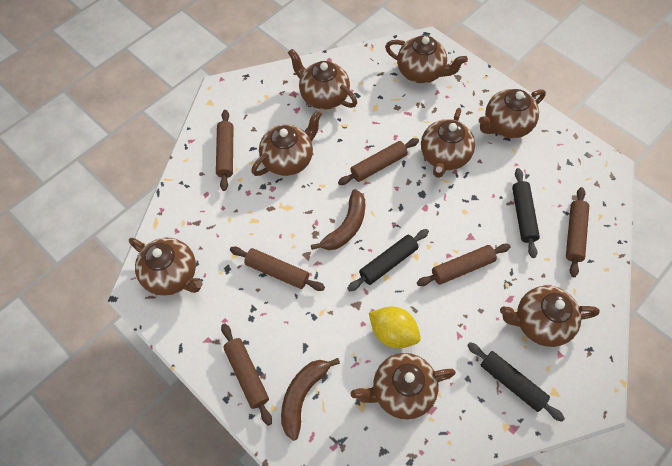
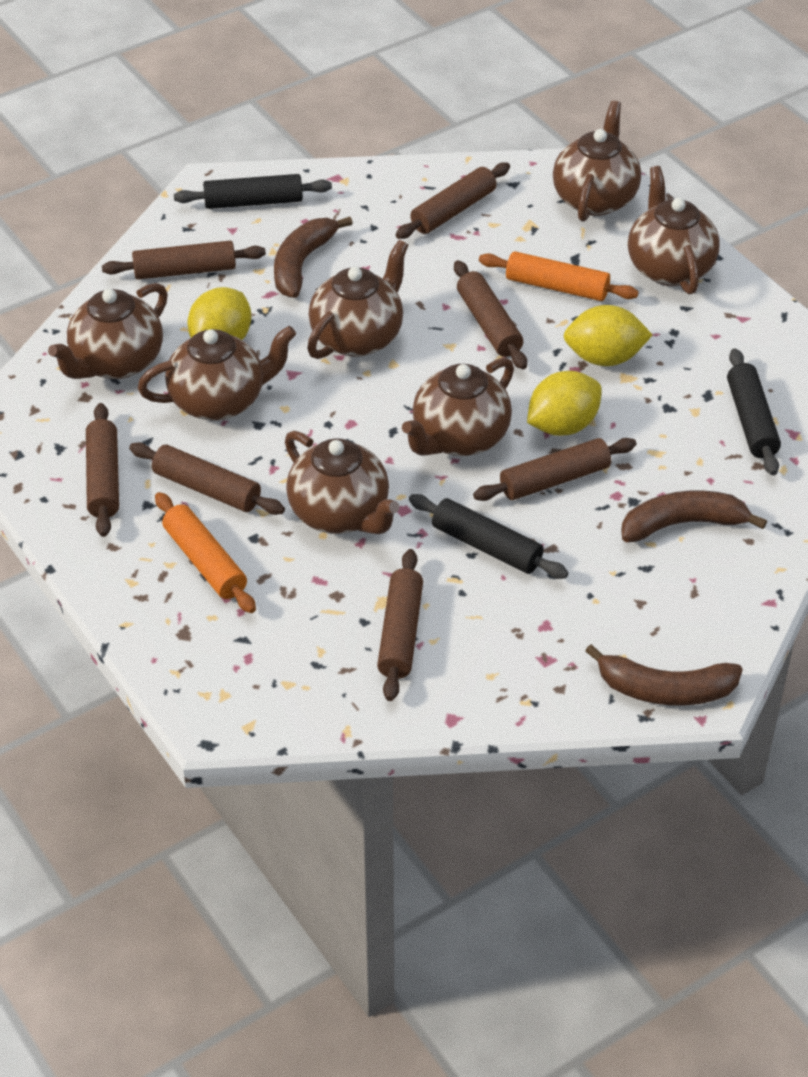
brown banana: 2 -> 3
brown rolling pin: 6 -> 7
brown teapot: 8 -> 7
orange rolling pin: 0 -> 2
yellow lemon: 1 -> 3

